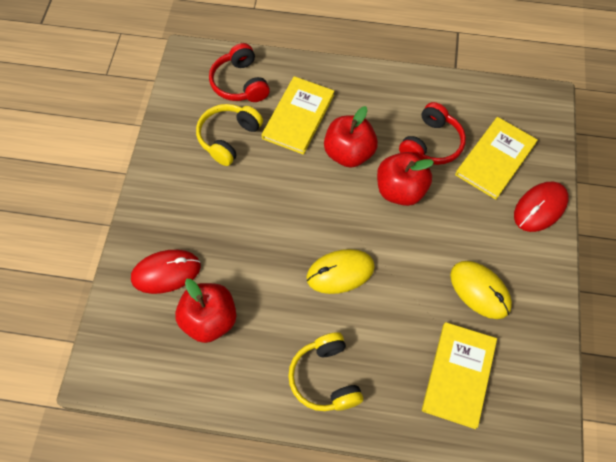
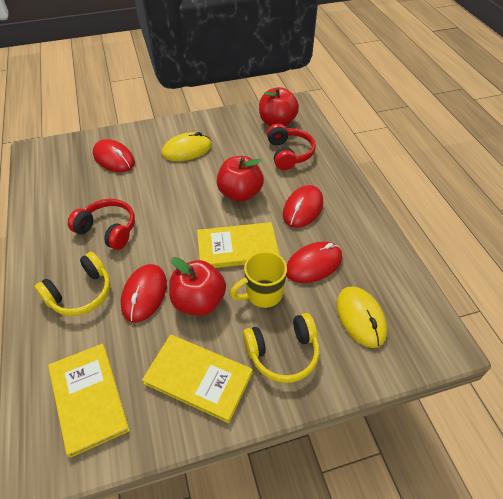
red mouse: 2 -> 4
yellow mug: 0 -> 1

